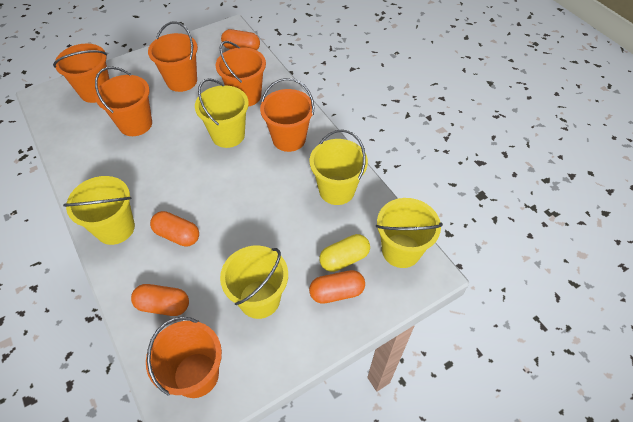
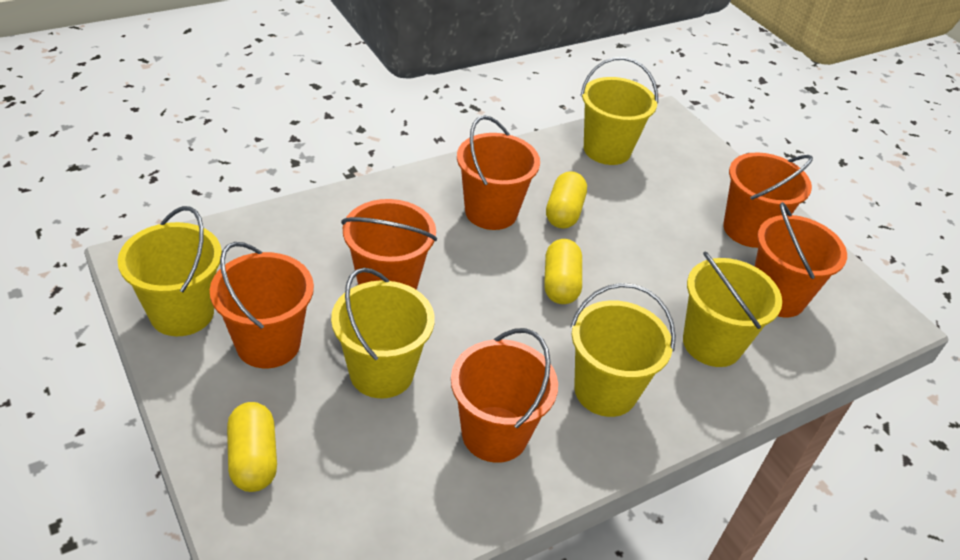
orange capsule: 4 -> 0
yellow capsule: 1 -> 3

